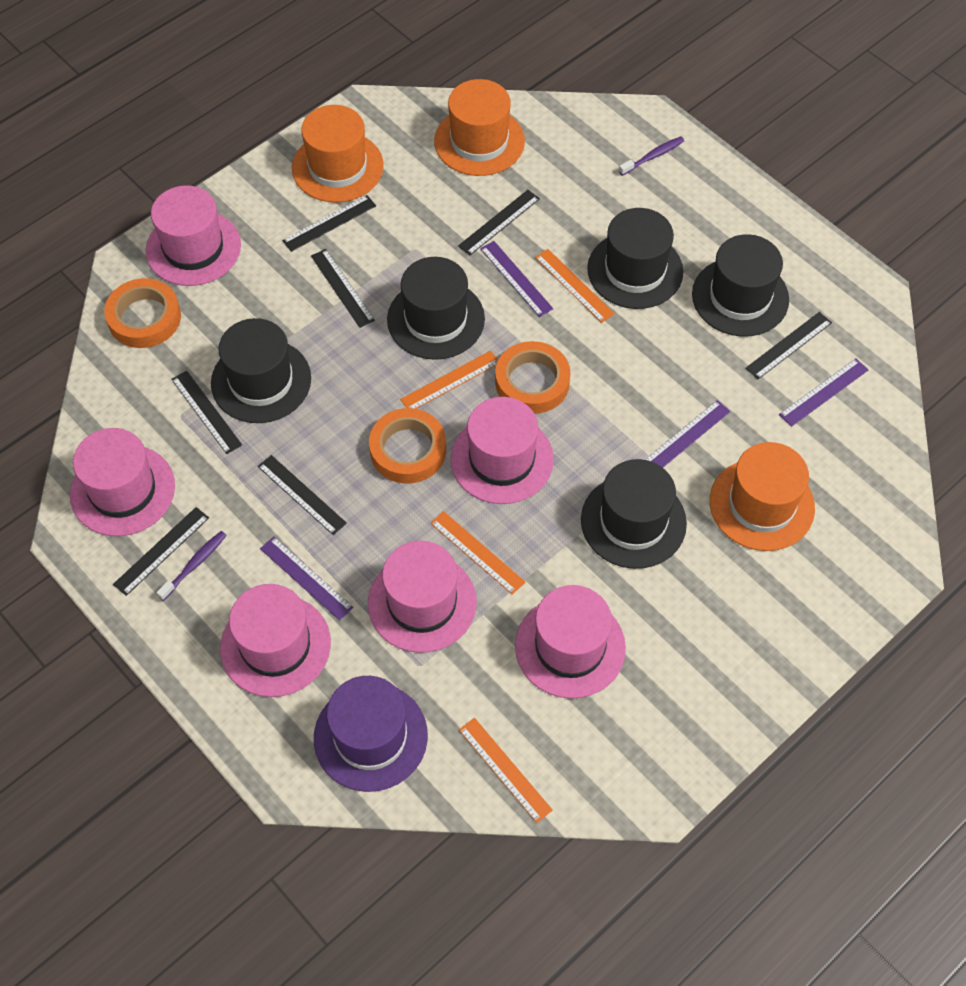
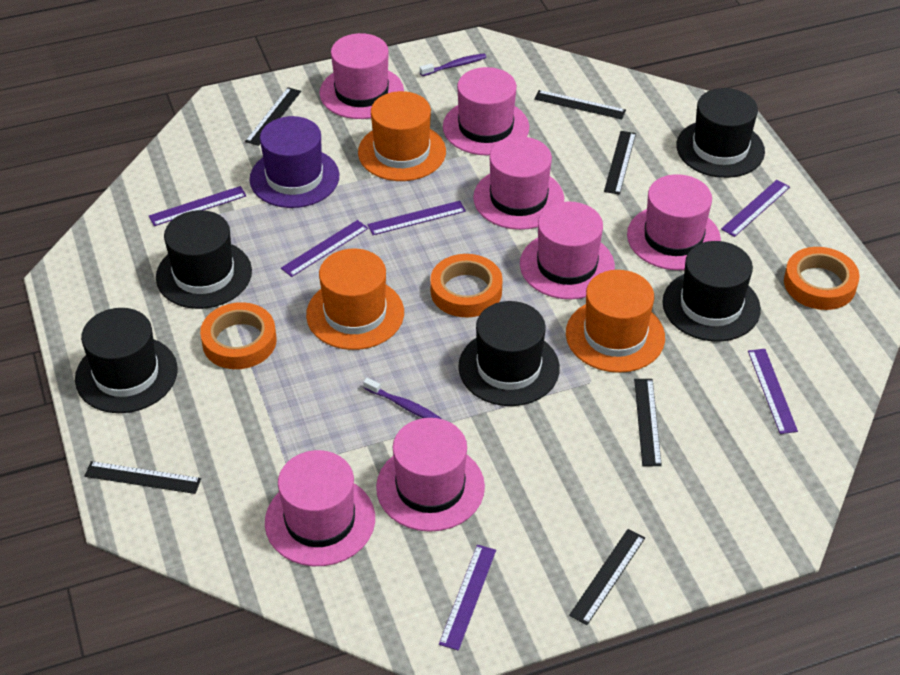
black ruler: 7 -> 6
orange ruler: 4 -> 0
pink hat: 6 -> 7
purple ruler: 4 -> 6

